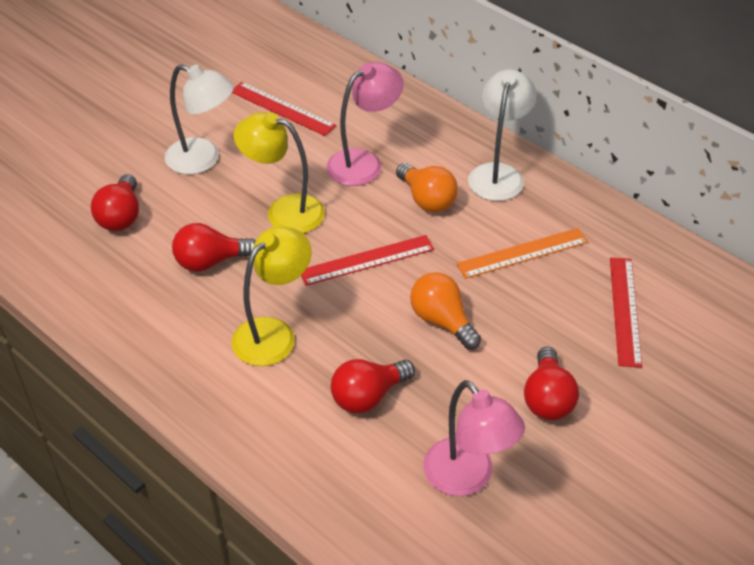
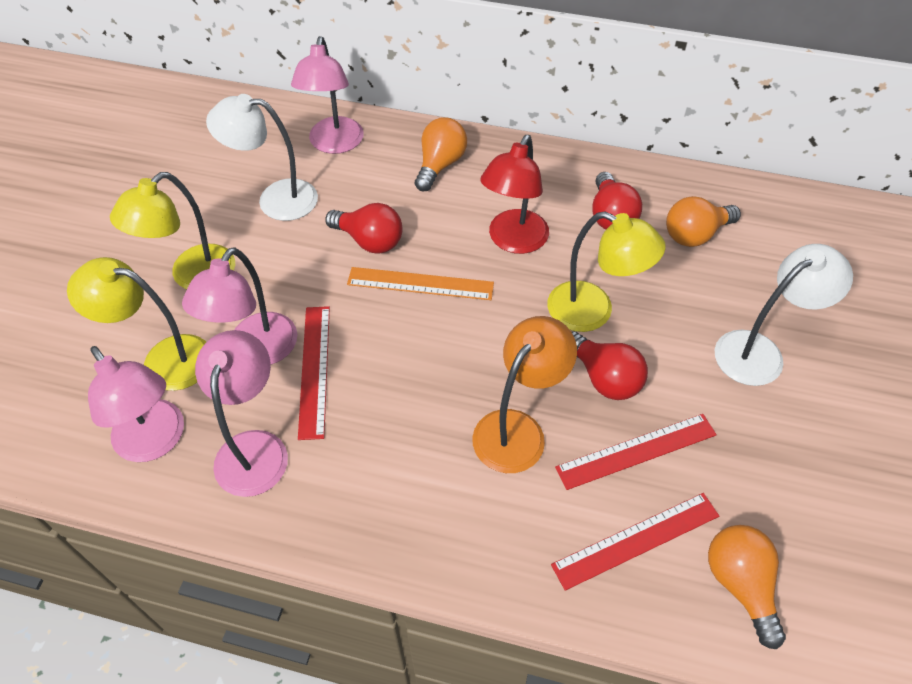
orange lamp: 0 -> 1
orange light bulb: 2 -> 3
pink lamp: 2 -> 4
red lamp: 0 -> 1
red light bulb: 4 -> 3
yellow lamp: 2 -> 3

